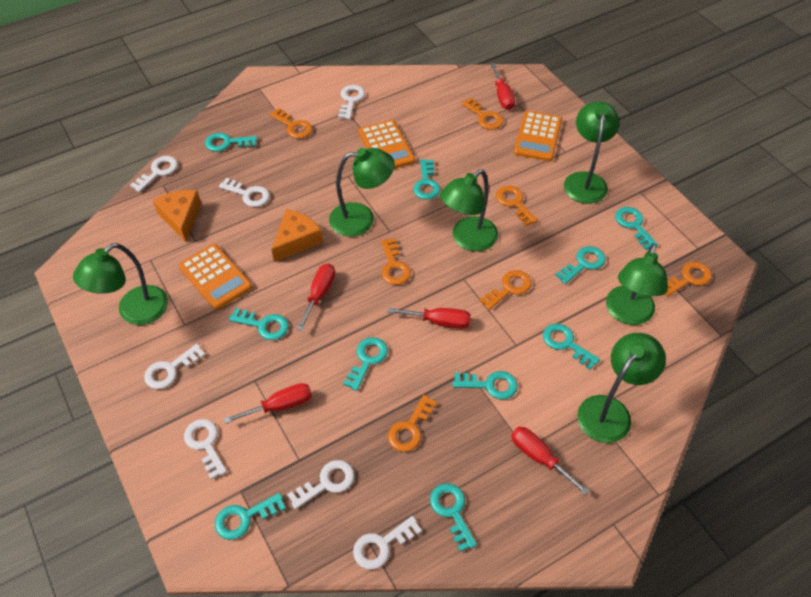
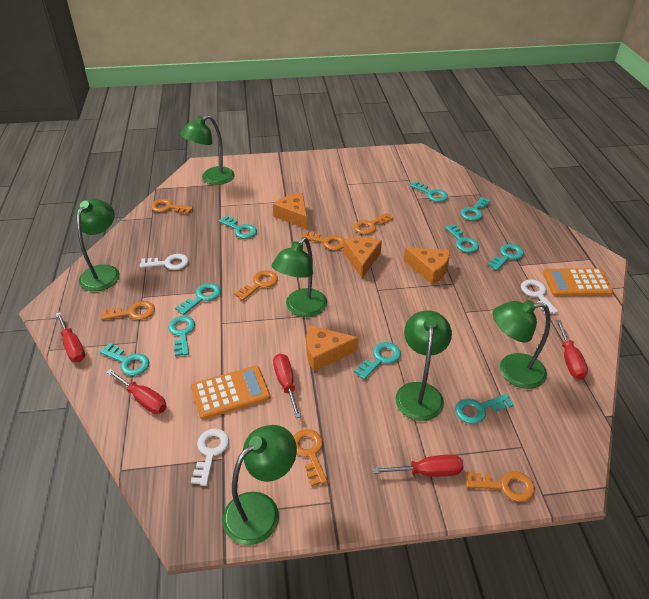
orange calculator: 3 -> 2
orange cheese: 2 -> 4
white key: 7 -> 3

